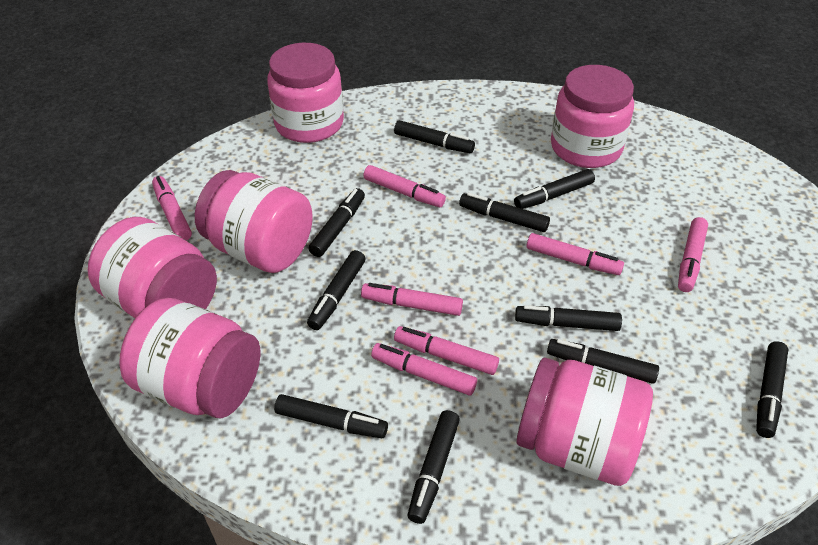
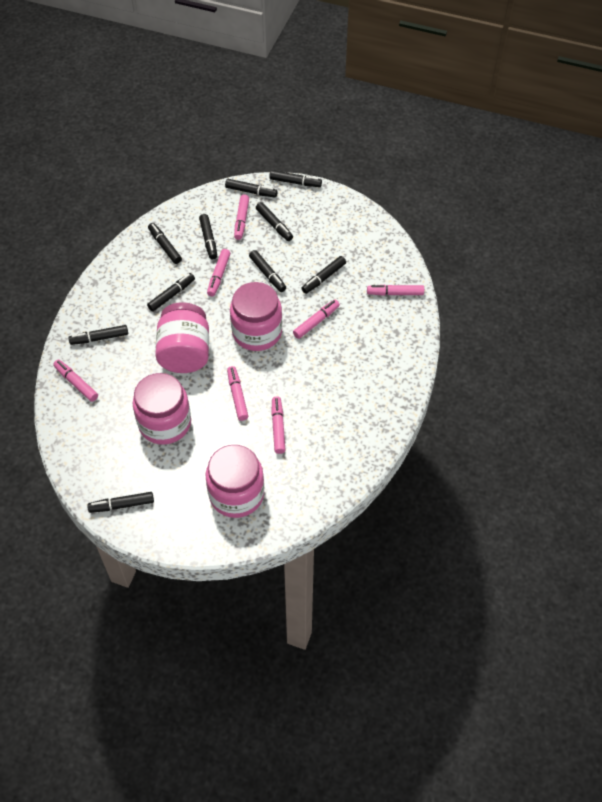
pink jar: 6 -> 4

